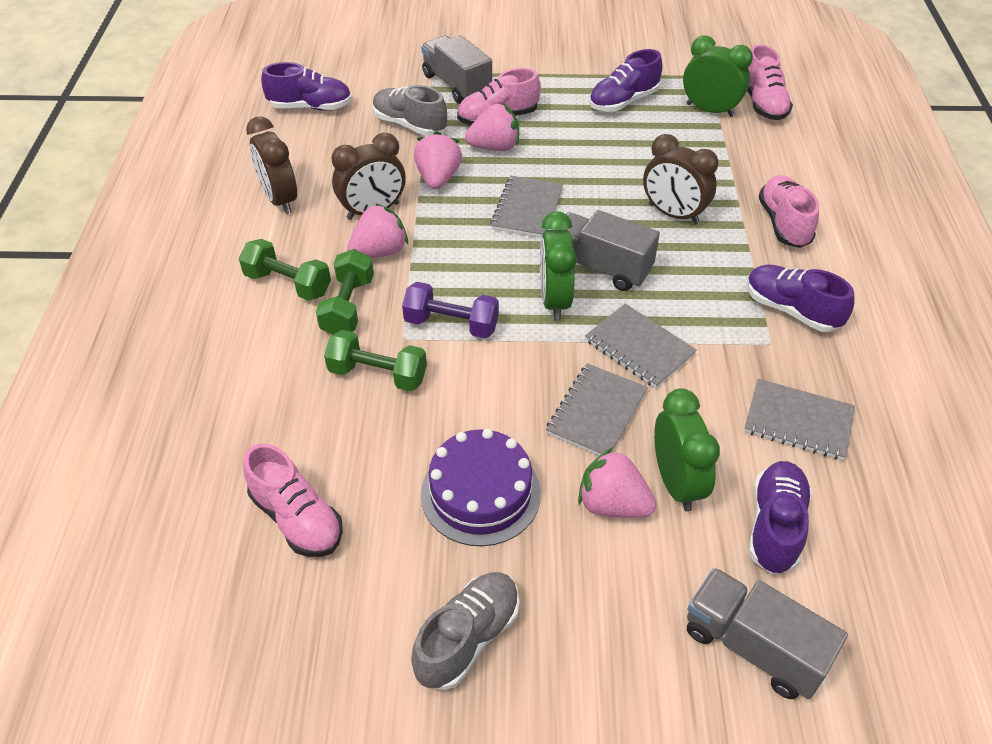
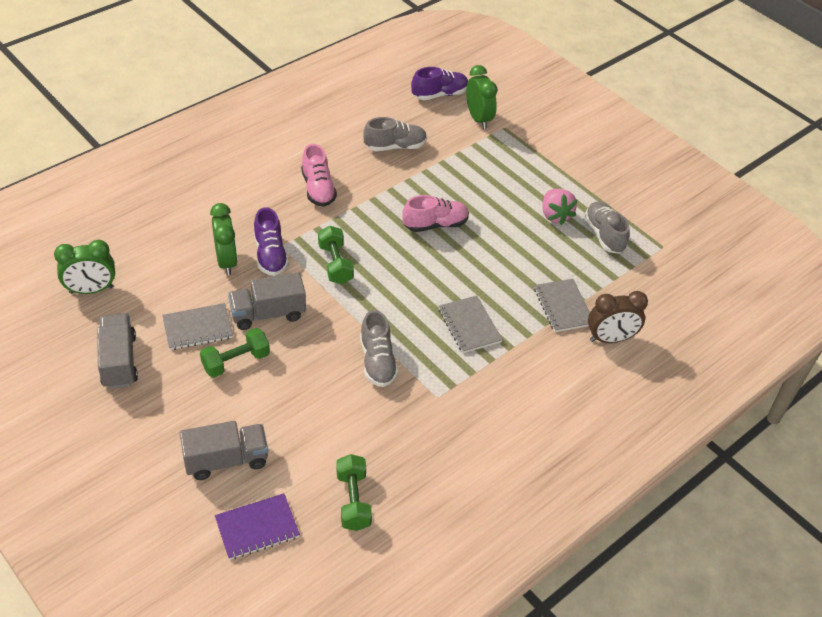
brown clock: 3 -> 1
grey notebook: 4 -> 3
grey shoe: 2 -> 3
pink shoe: 4 -> 2
pink strawberry: 4 -> 1
purple cake: 1 -> 0
purple dumbbell: 1 -> 0
purple notebook: 0 -> 1
purple shoe: 4 -> 2

